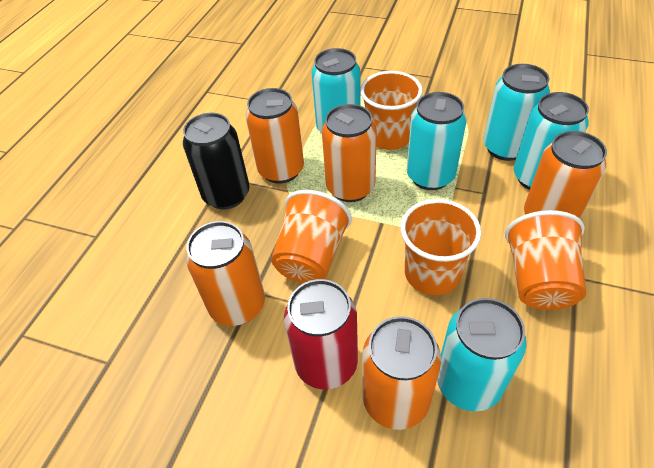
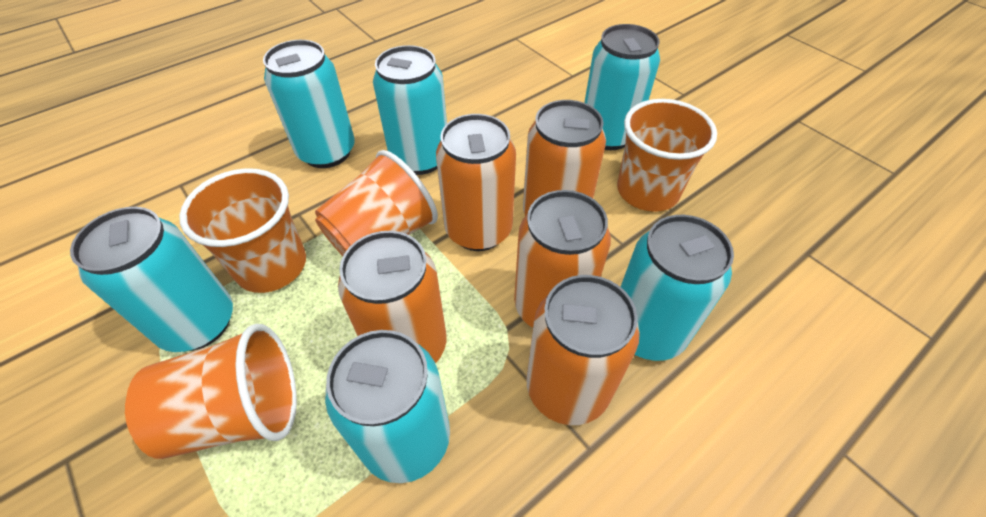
black can: 1 -> 0
red can: 1 -> 0
turquoise can: 5 -> 6

